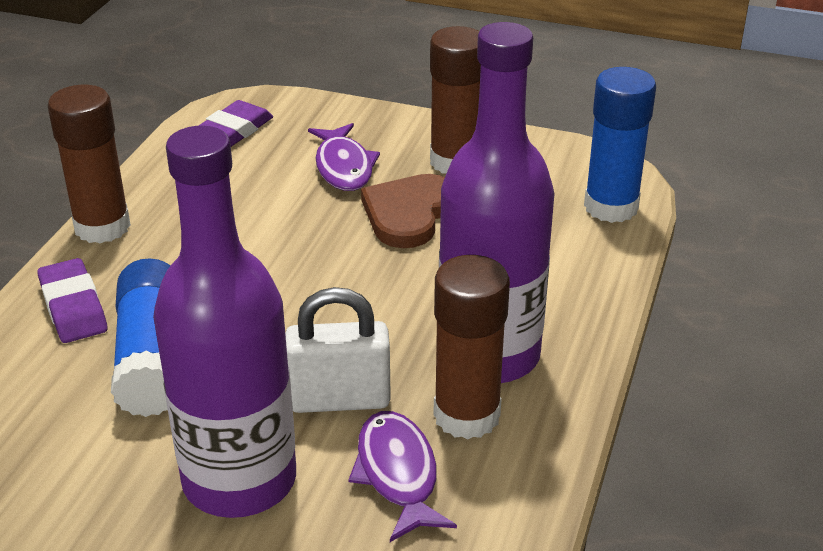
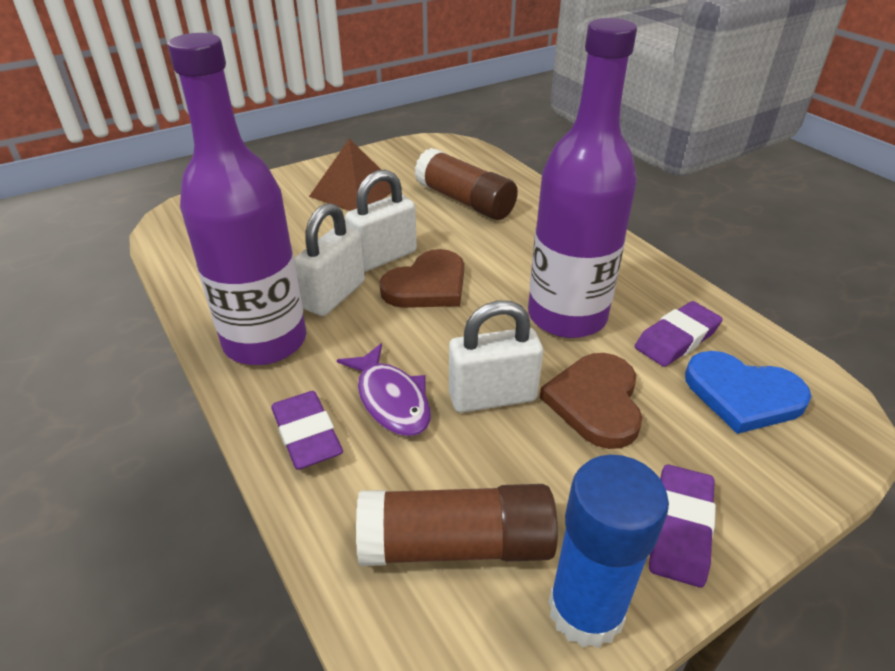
blue glue stick: 2 -> 1
blue heart: 0 -> 1
brown glue stick: 3 -> 2
brown heart: 1 -> 2
brown pyramid: 0 -> 1
purple eraser: 2 -> 3
purple fish: 2 -> 1
white padlock: 1 -> 3

